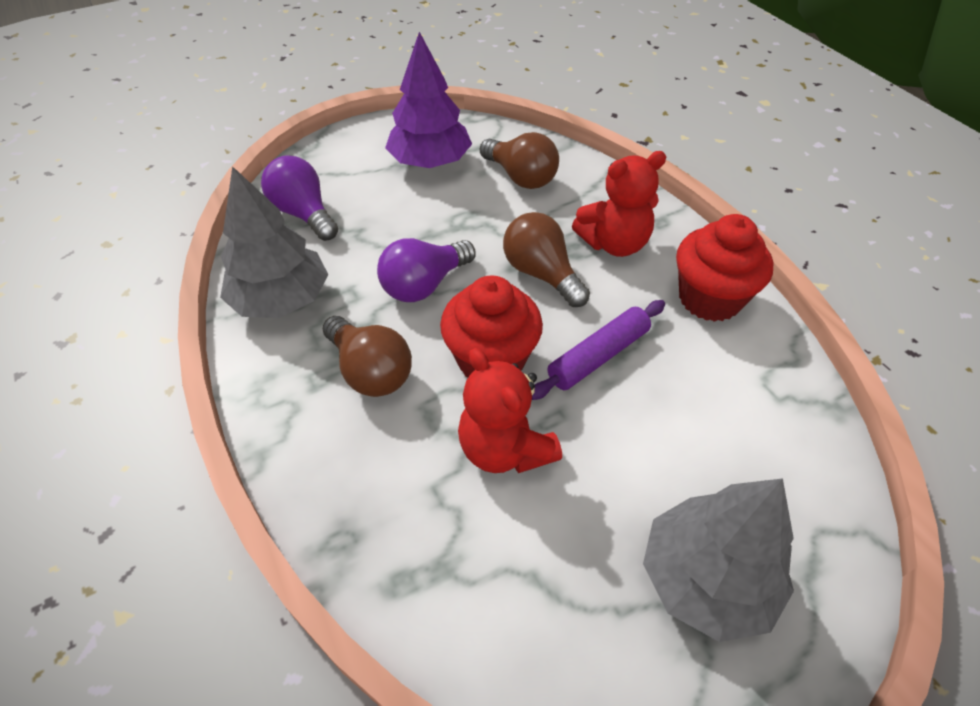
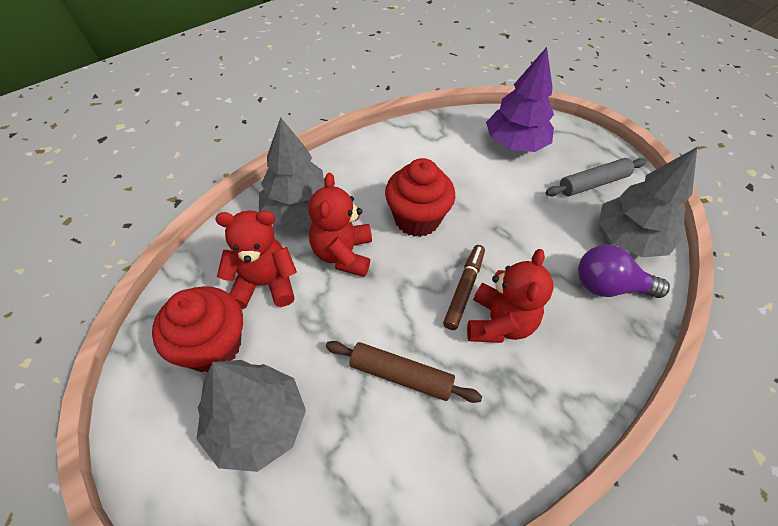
brown light bulb: 3 -> 0
brown marker: 0 -> 1
brown rolling pin: 0 -> 1
grey rolling pin: 0 -> 1
grey tree: 2 -> 3
purple light bulb: 2 -> 1
purple rolling pin: 1 -> 0
red teddy bear: 2 -> 3

